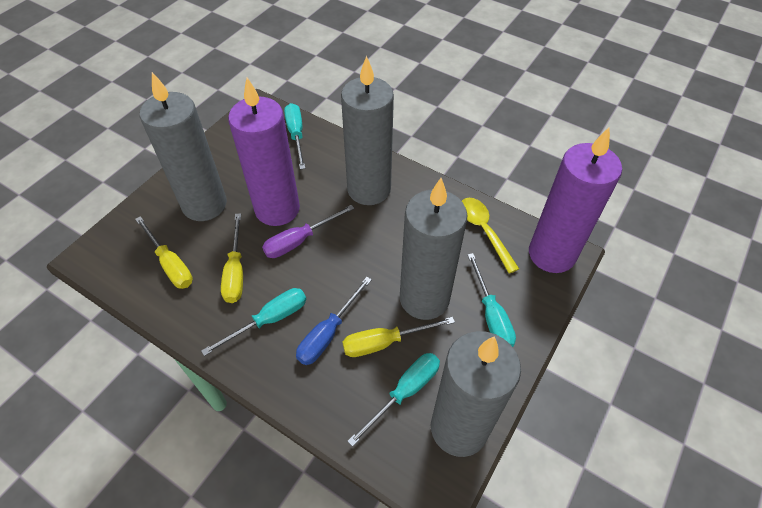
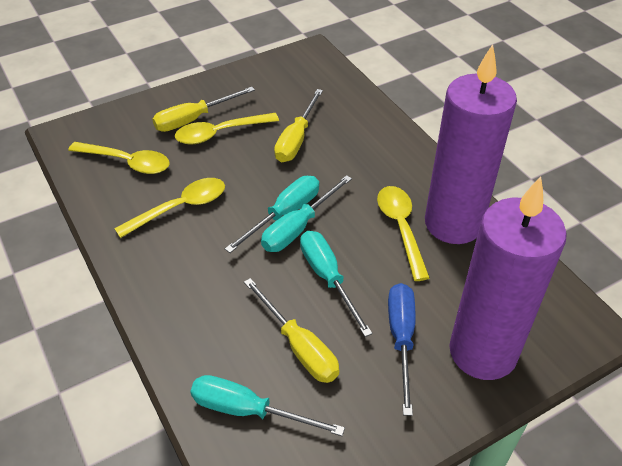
grey candle: 4 -> 0
purple screwdriver: 1 -> 0
yellow spoon: 1 -> 4

